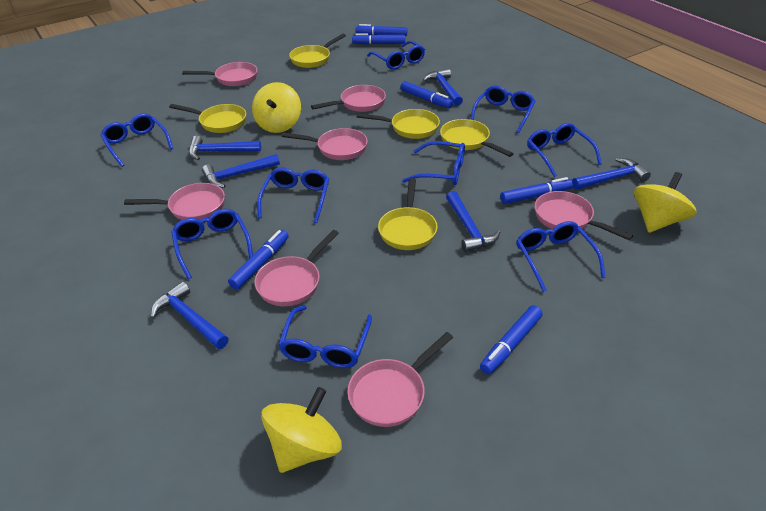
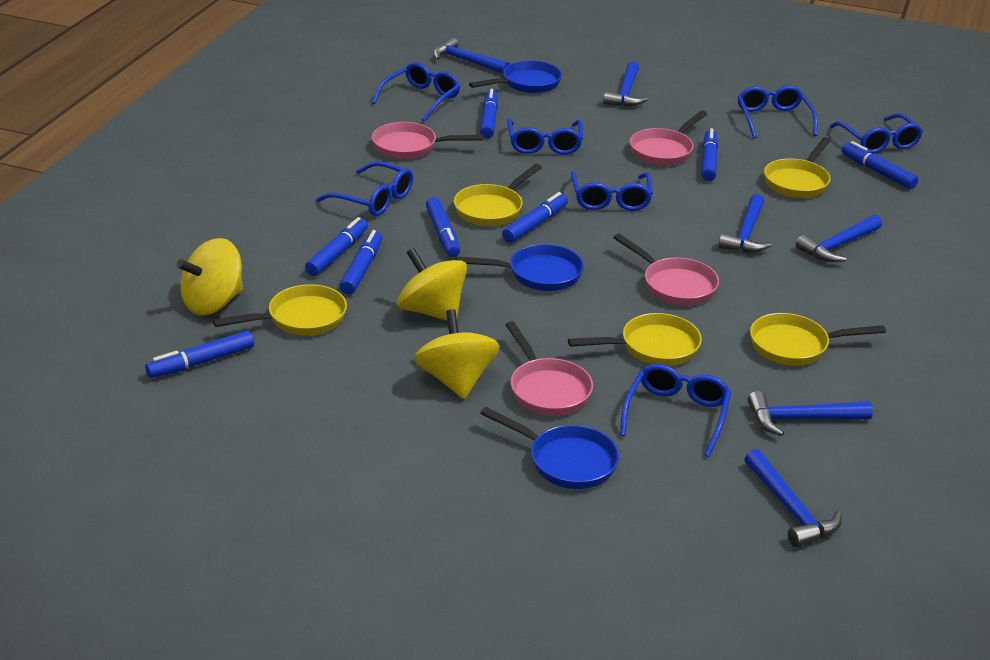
blue glasses: 9 -> 7
blue marker: 6 -> 8
blue pan: 0 -> 3
pink pan: 7 -> 4

